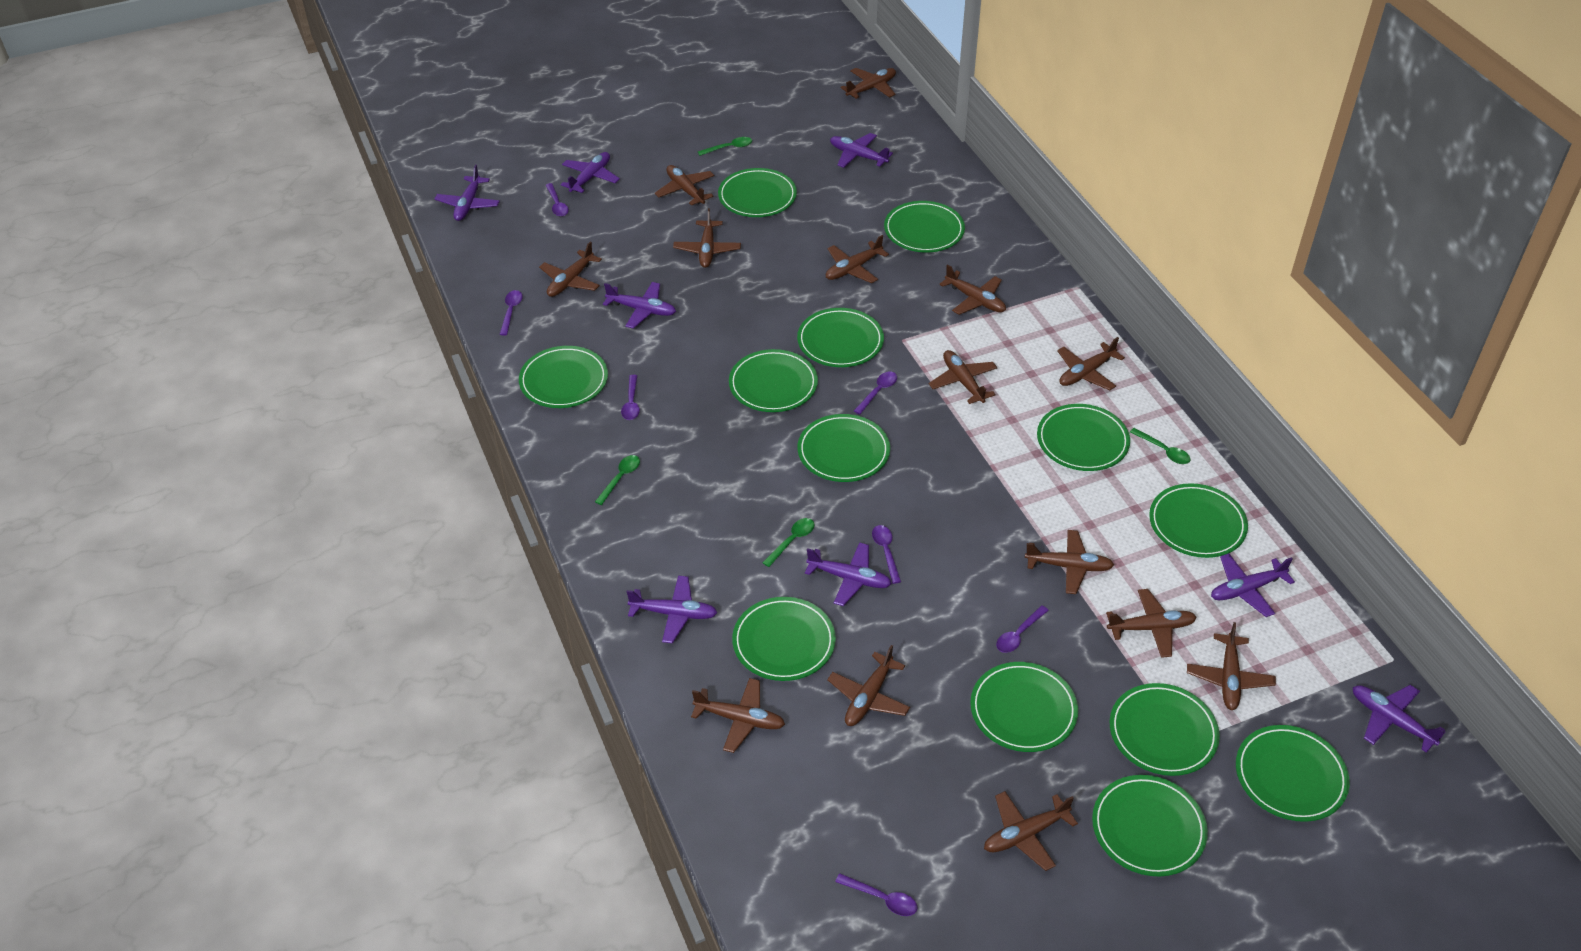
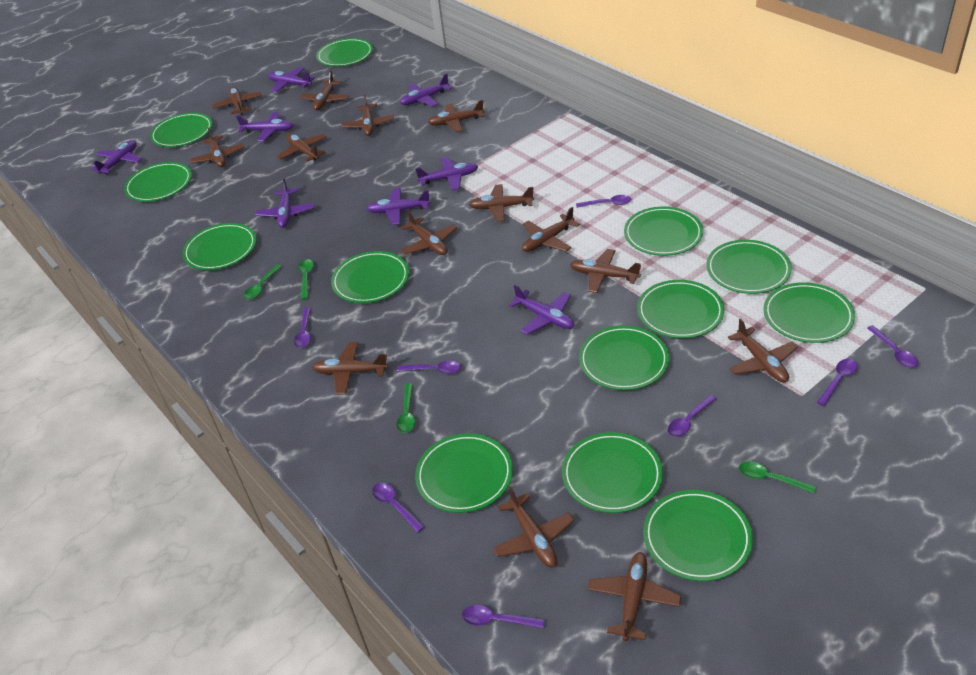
purple spoon: 7 -> 8

